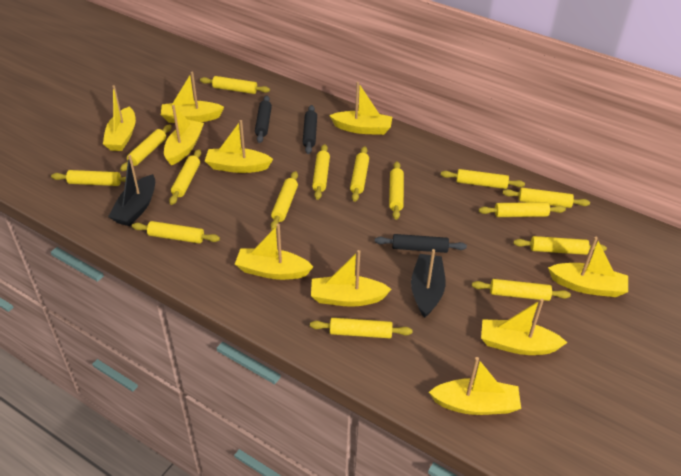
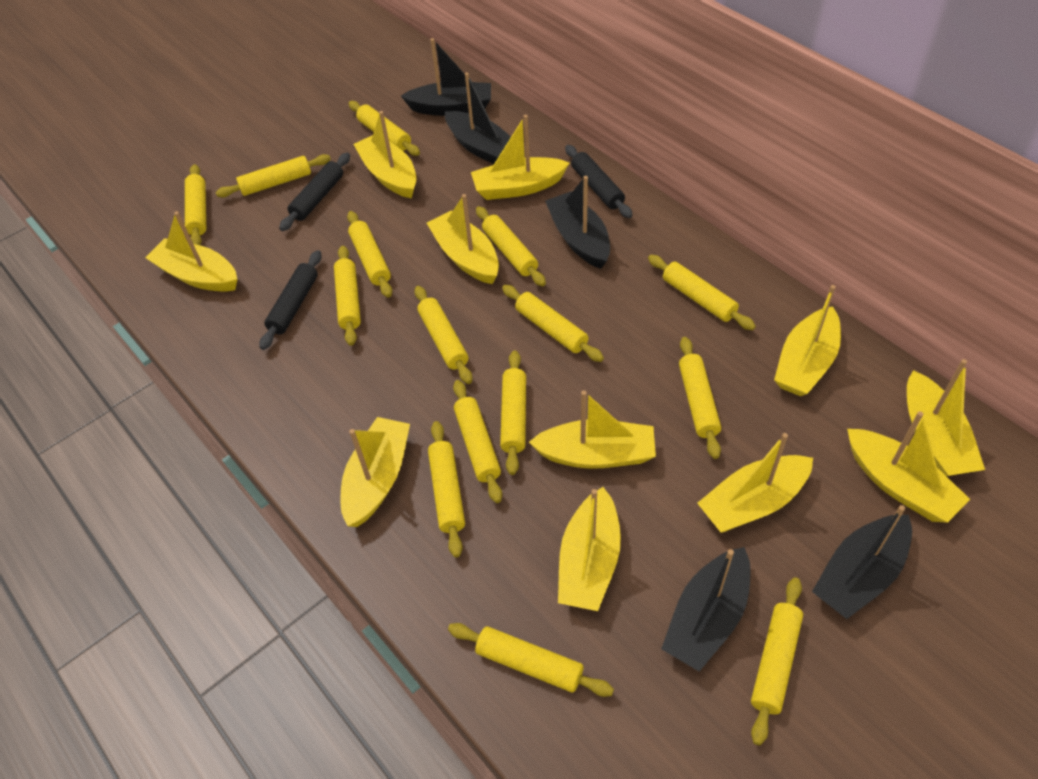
black boat: 2 -> 5
yellow boat: 10 -> 11

